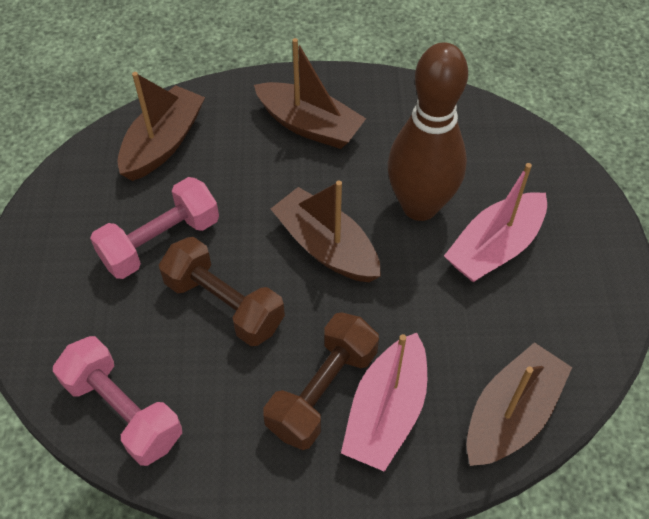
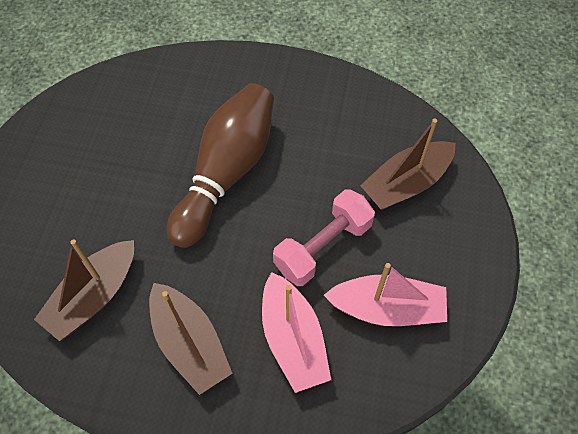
brown boat: 4 -> 3
brown dumbbell: 2 -> 0
pink dumbbell: 2 -> 1

